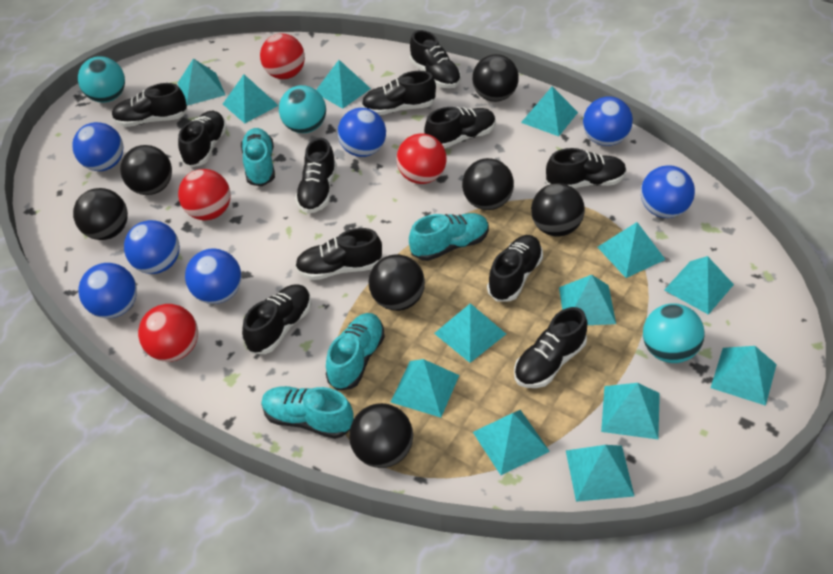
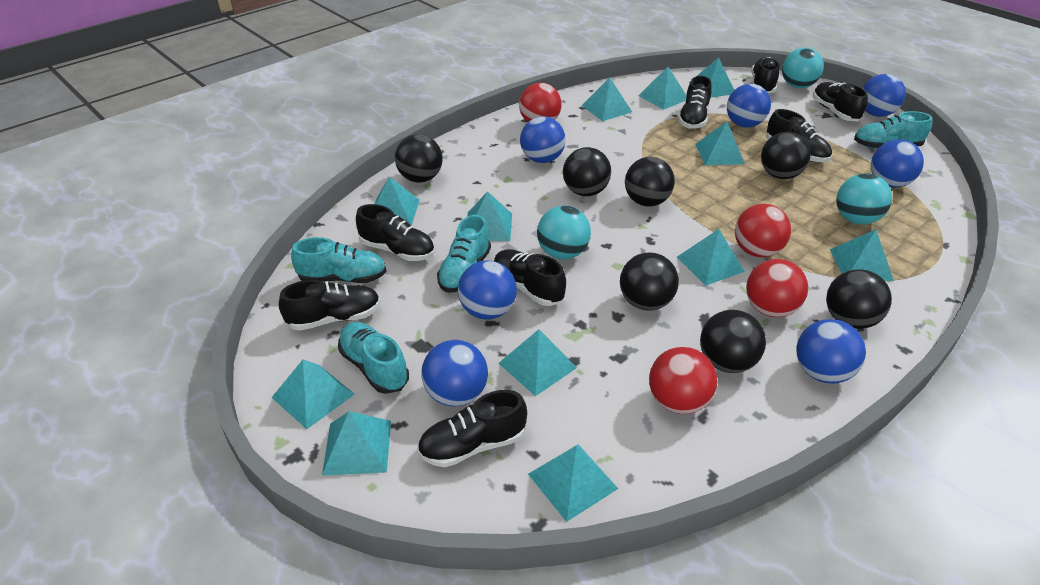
black shoe: 11 -> 8
turquoise pyramid: 13 -> 12

